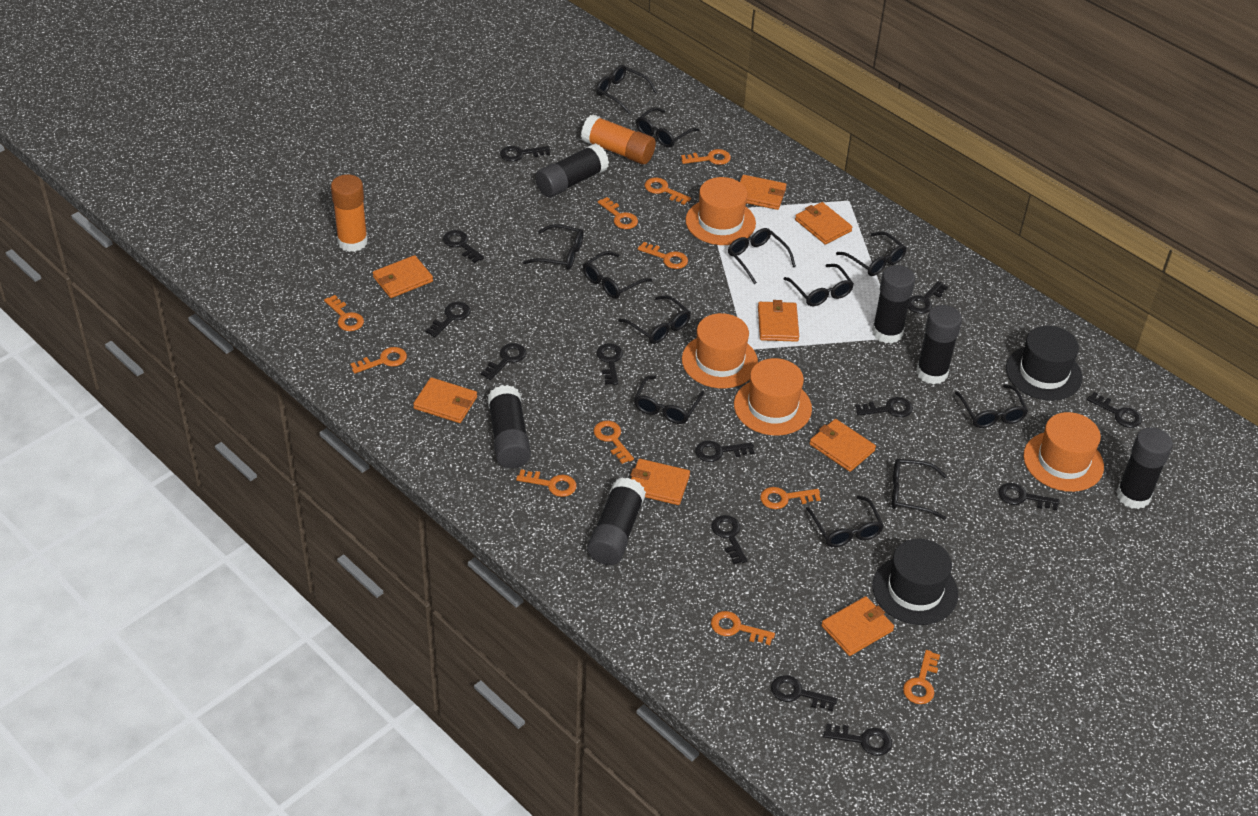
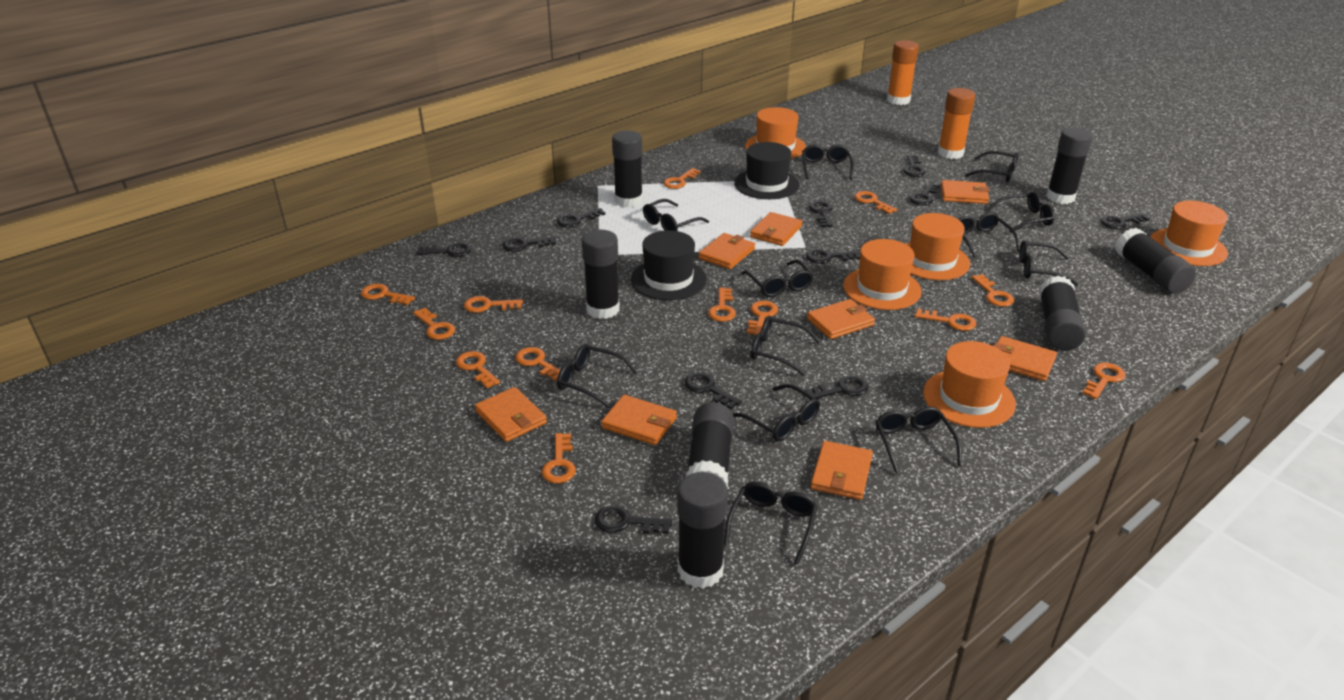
black glue stick: 6 -> 7
black key: 13 -> 11
orange hat: 4 -> 5
orange key: 11 -> 13

